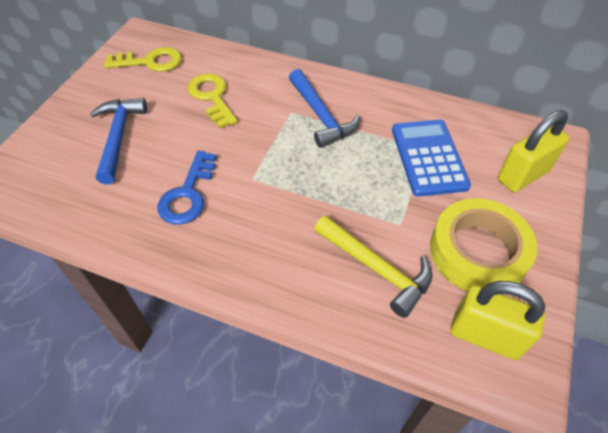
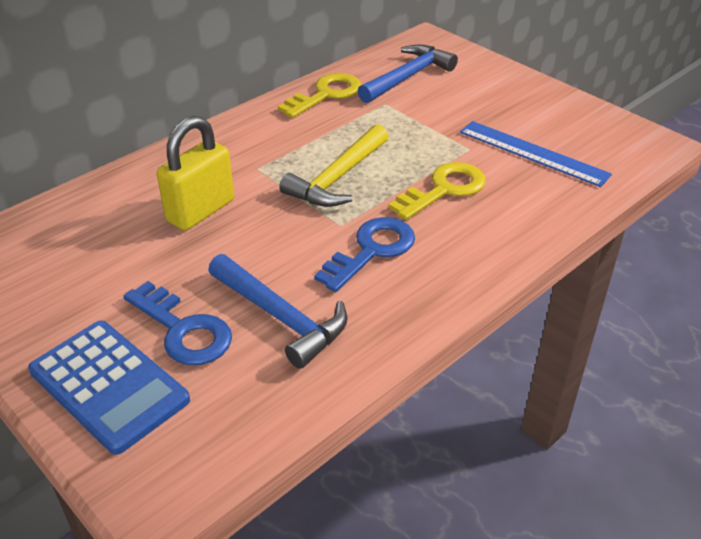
blue key: 1 -> 2
blue ruler: 0 -> 1
yellow padlock: 2 -> 1
yellow tape: 1 -> 0

